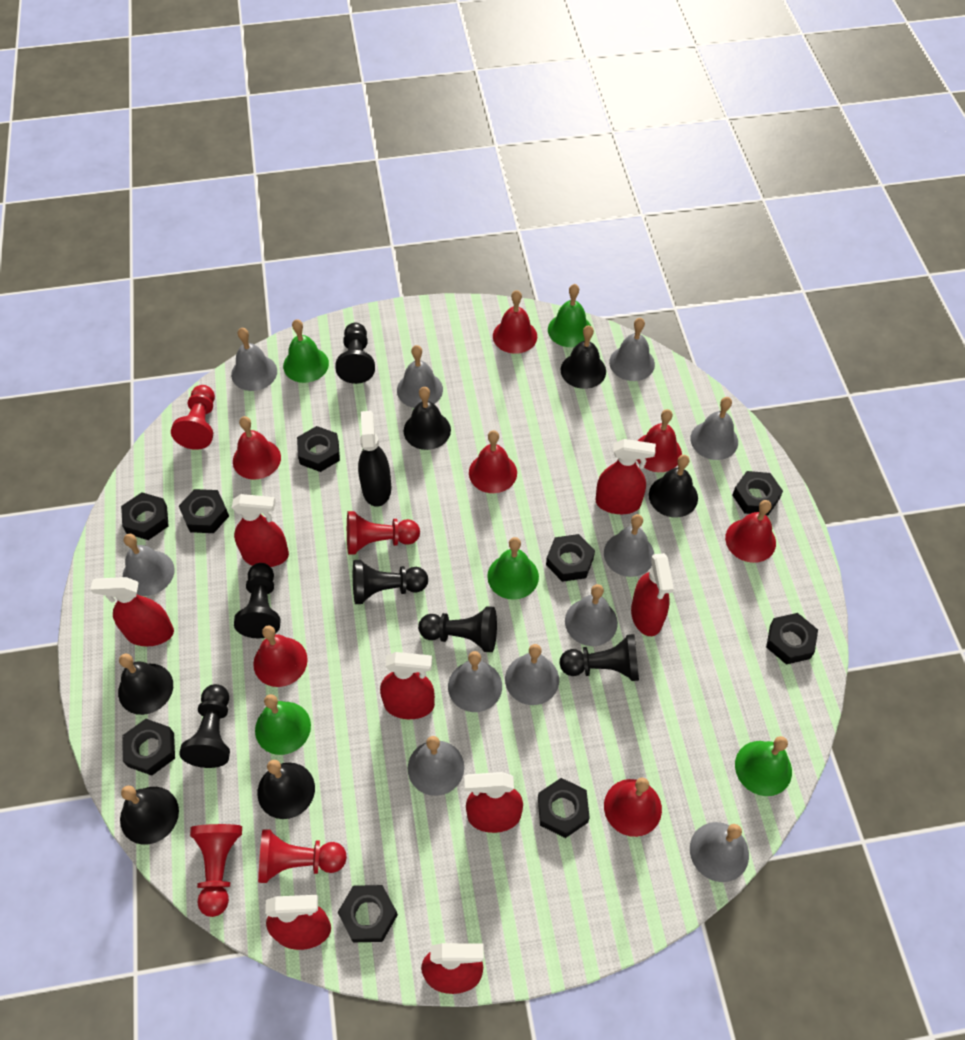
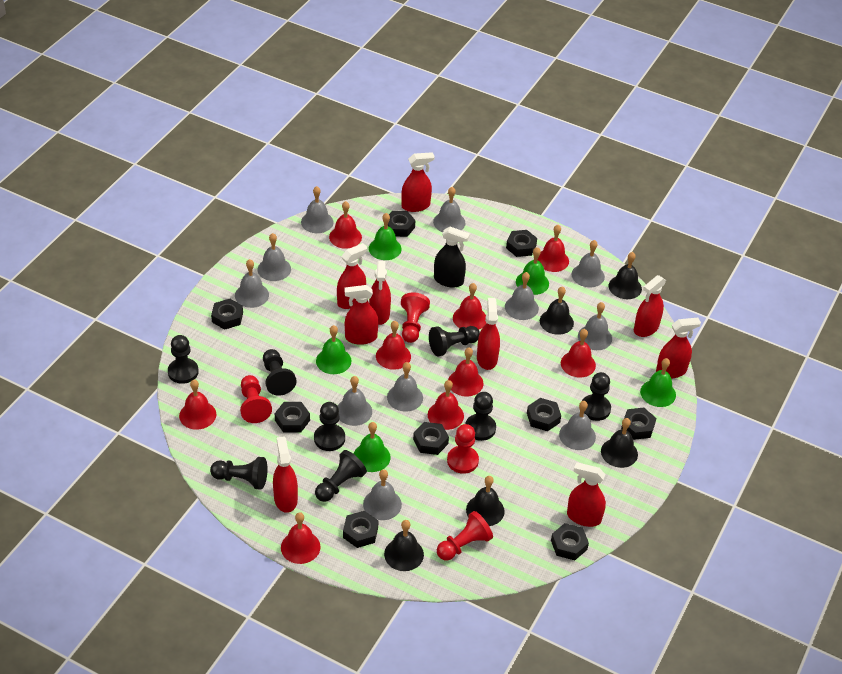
black bell: 6 -> 5
black pawn: 6 -> 8
red bell: 7 -> 9
red spray bottle: 8 -> 9

